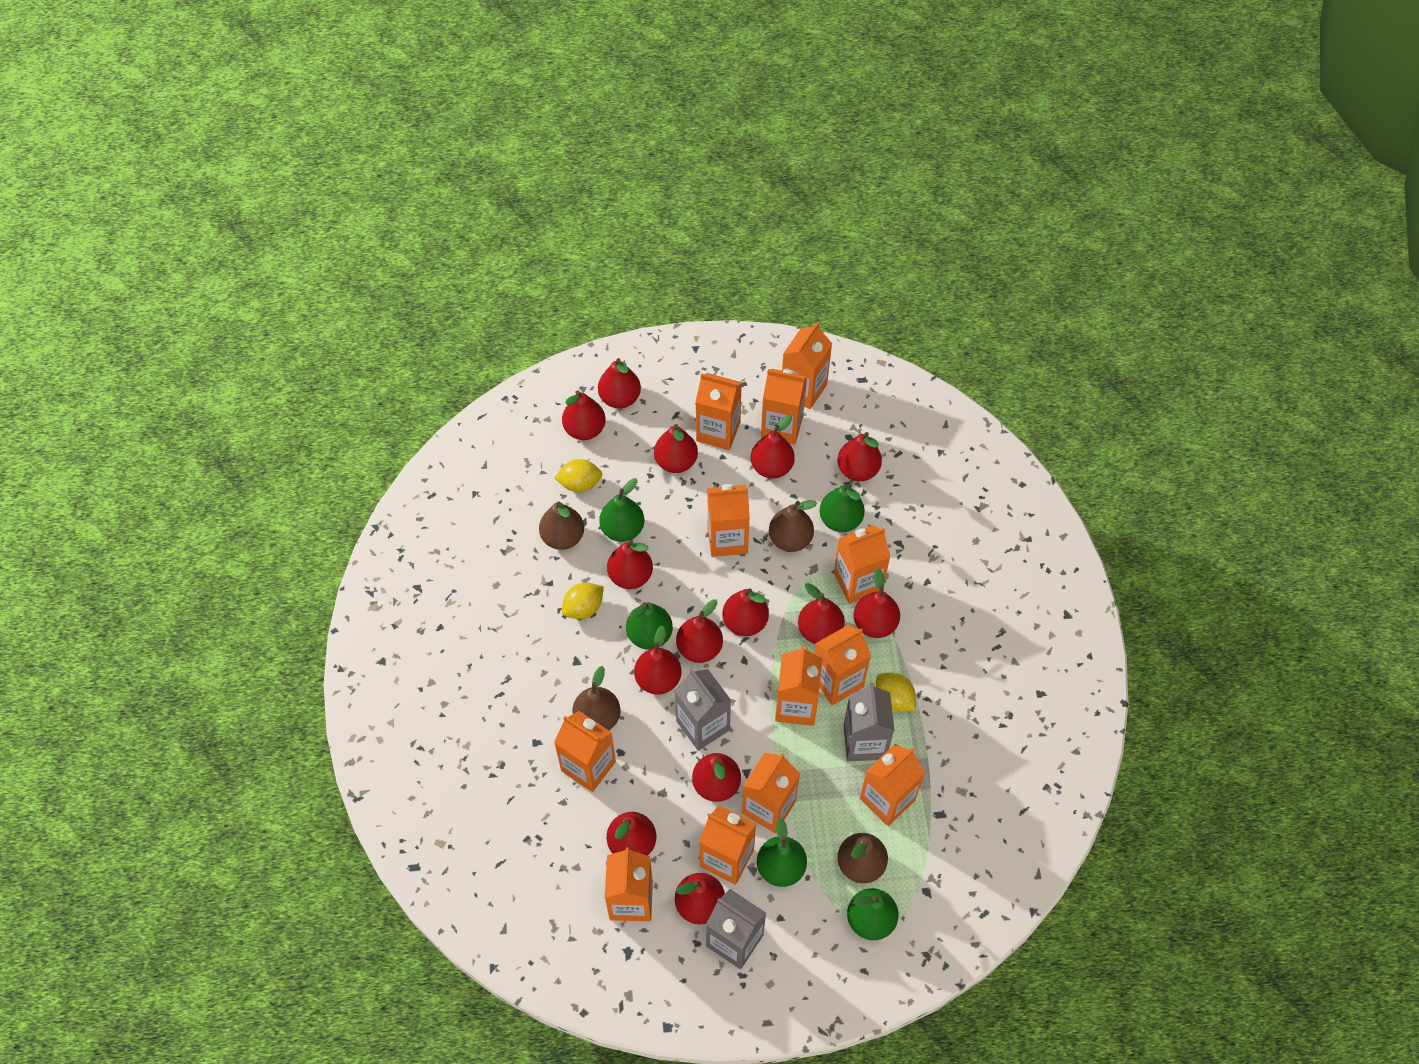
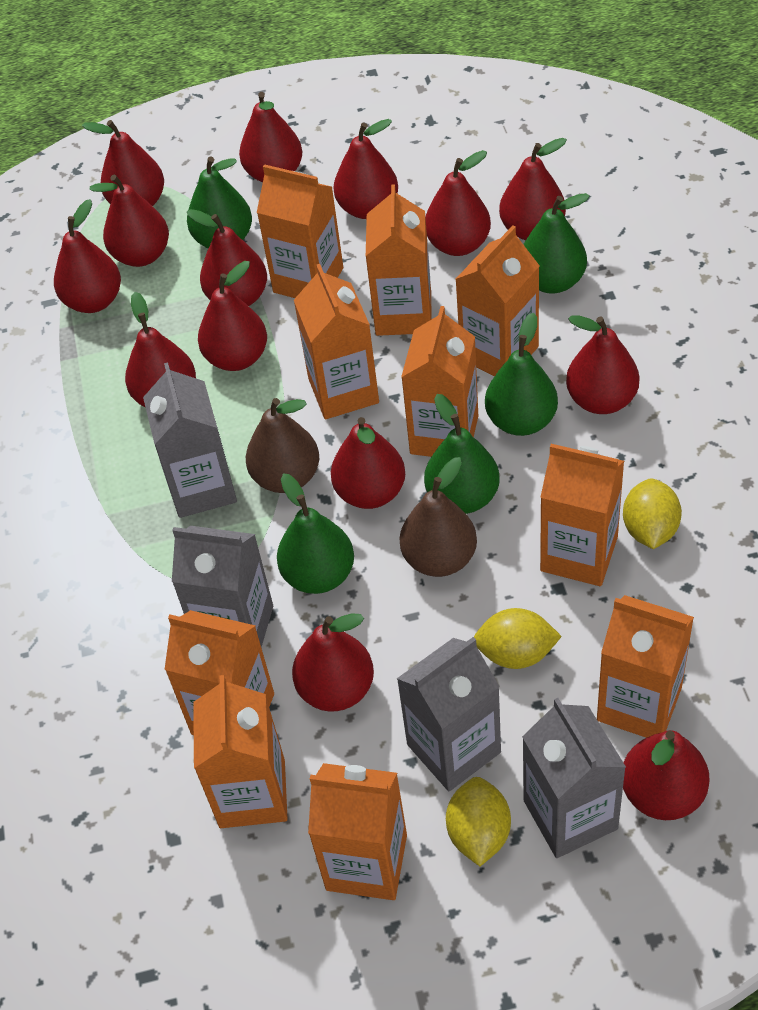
brown pear: 4 -> 2
grey carton: 3 -> 4
orange carton: 12 -> 10

